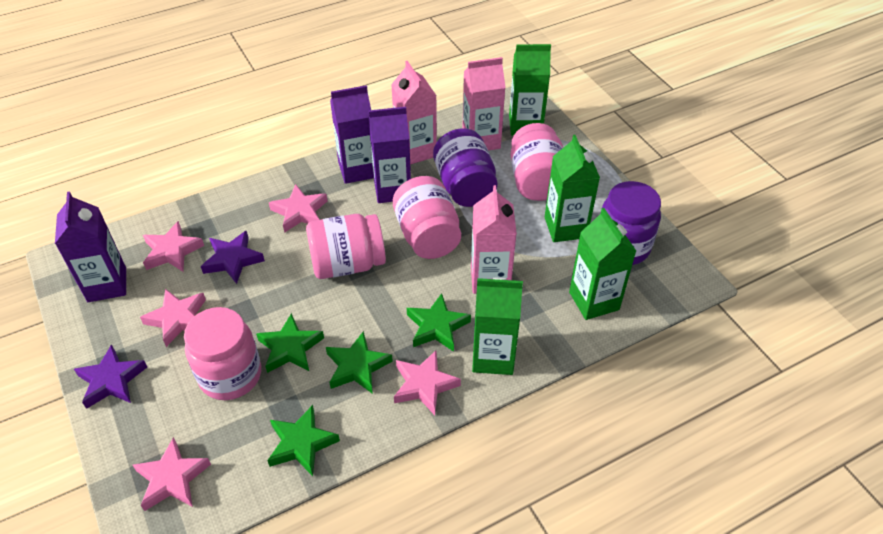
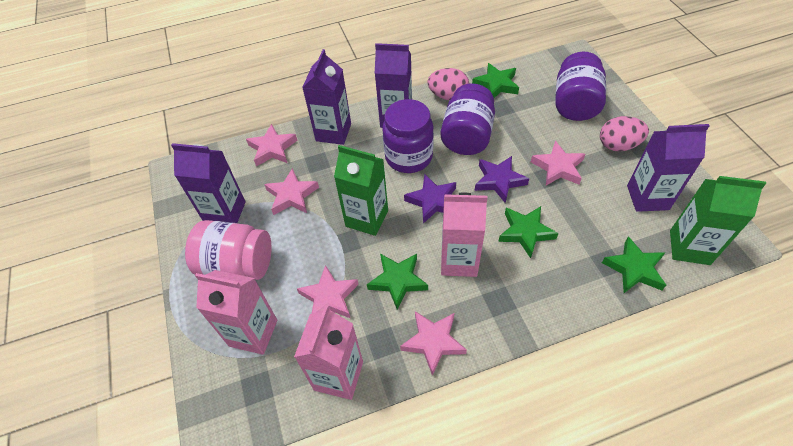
green carton: 4 -> 2
pink egg: 0 -> 2
pink jar: 4 -> 1
purple carton: 3 -> 4
purple jar: 2 -> 3

